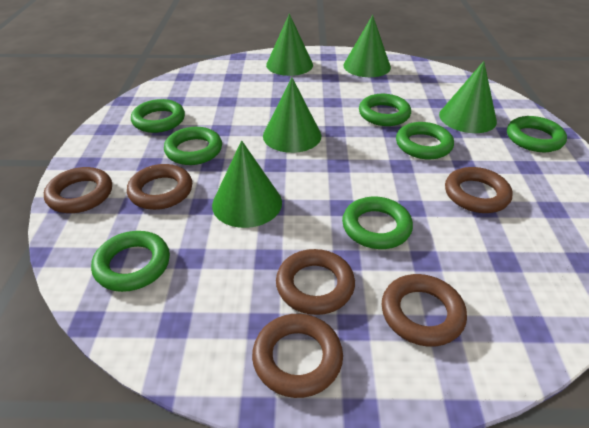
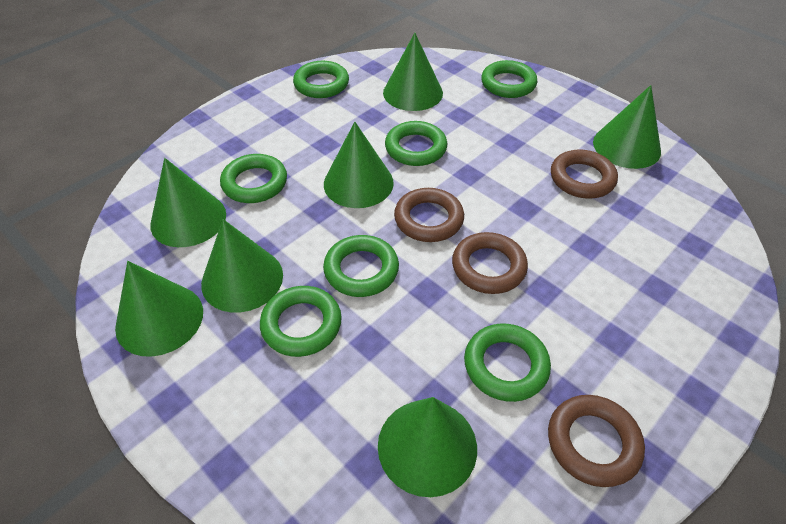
brown ring: 6 -> 4
green cone: 5 -> 7

